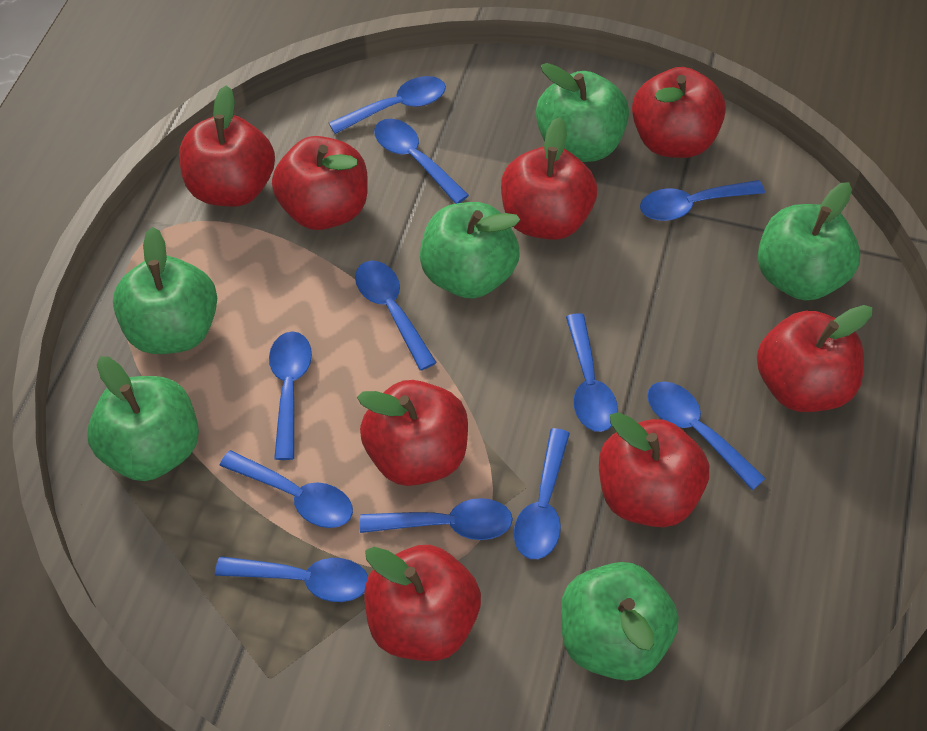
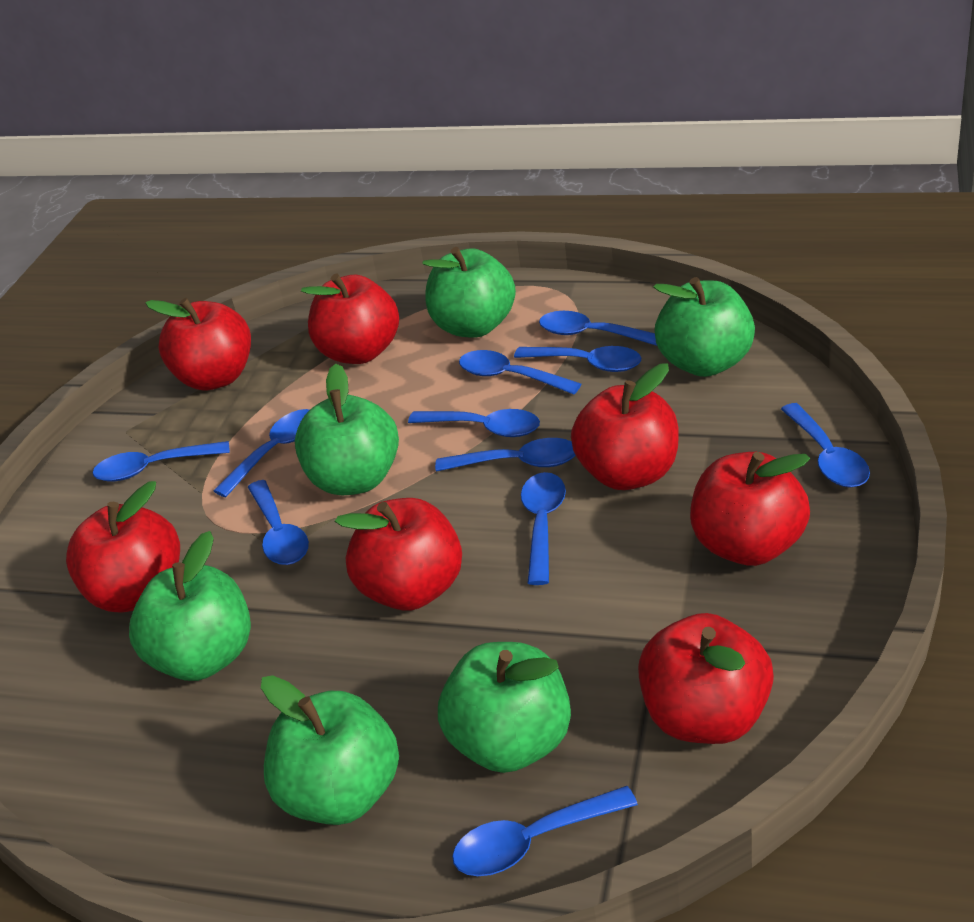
red apple: 8 -> 7

